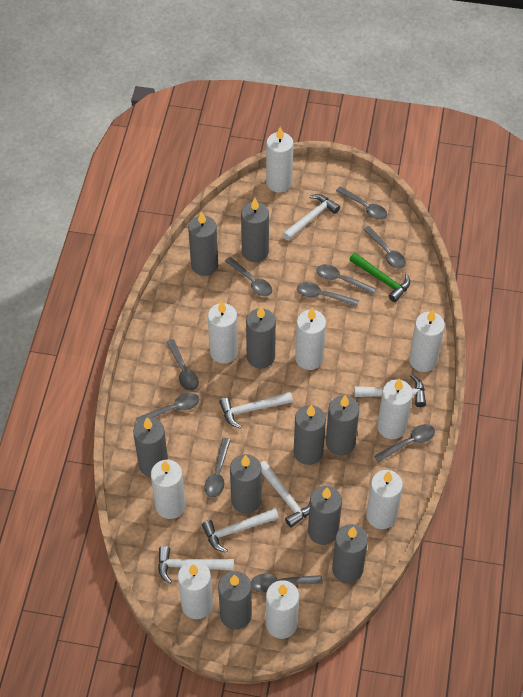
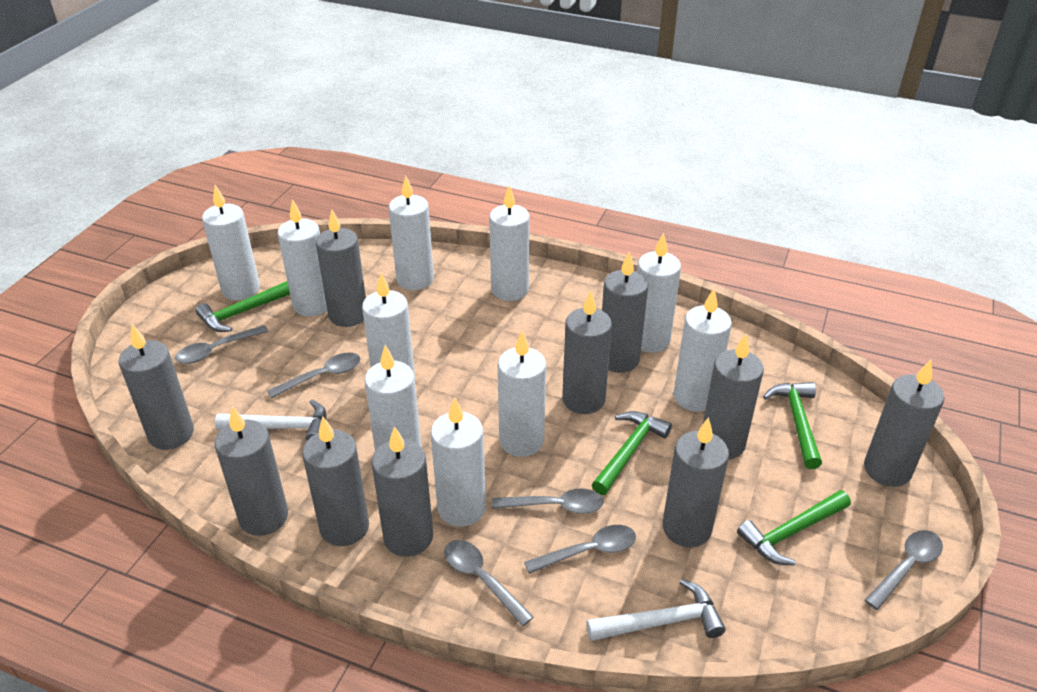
green hammer: 1 -> 4
grey spoon: 10 -> 6
white candle: 9 -> 10
white hammer: 6 -> 2

